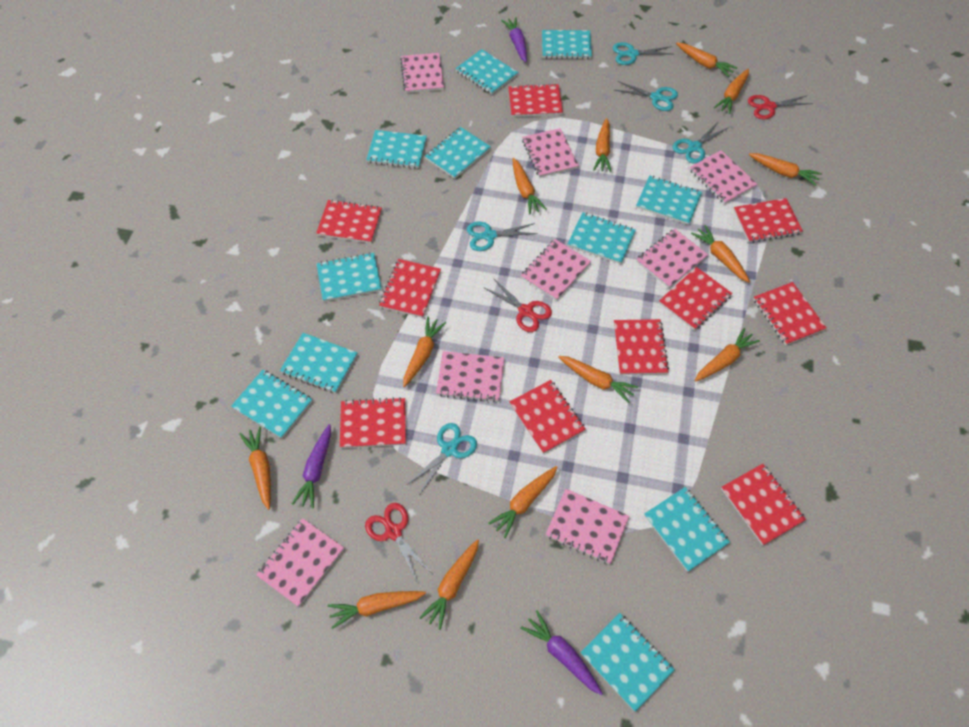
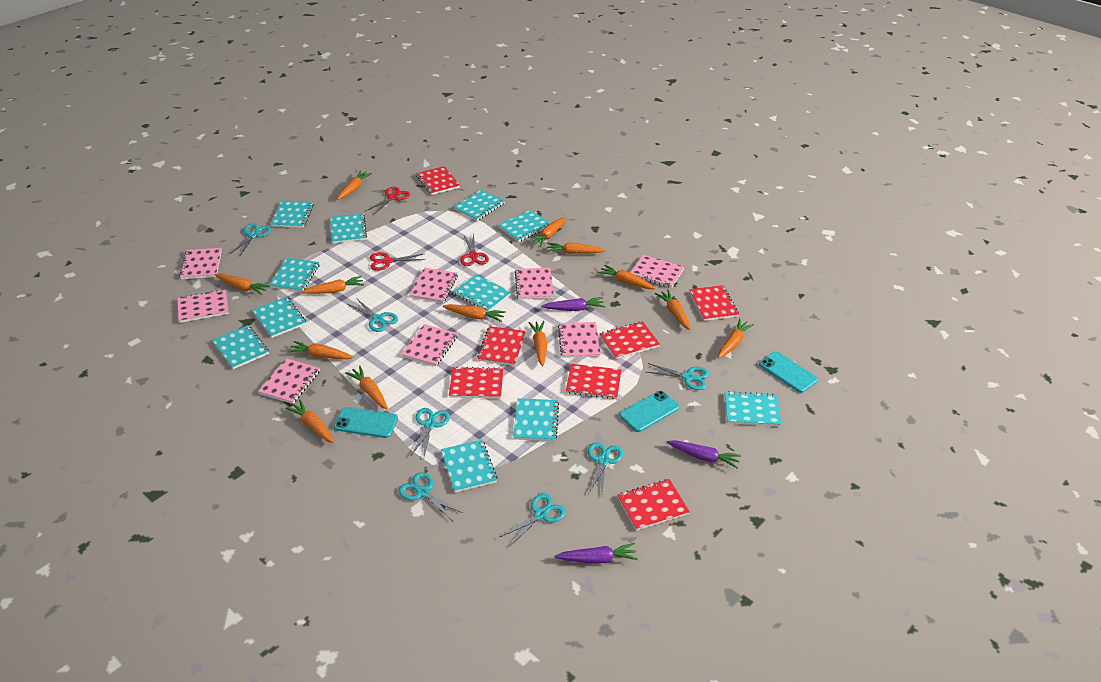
red notebook: 10 -> 7
turquoise phone: 0 -> 3
turquoise scissors: 5 -> 7

